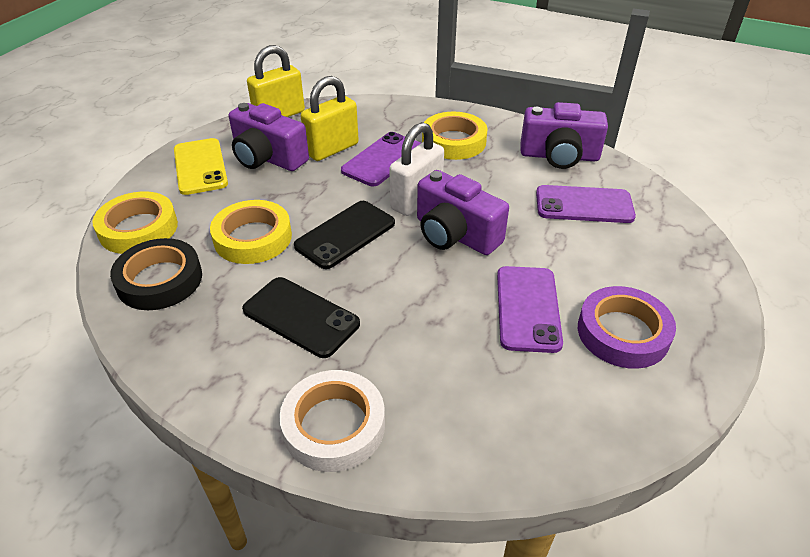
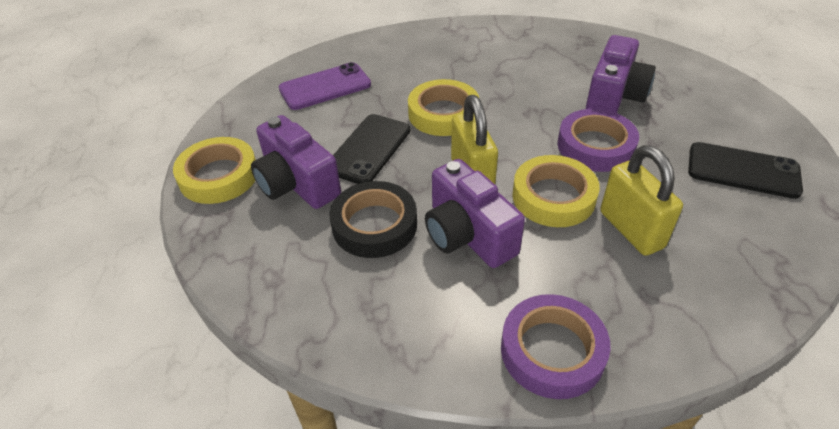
purple phone: 3 -> 1
purple tape: 1 -> 2
white padlock: 1 -> 0
white tape: 1 -> 0
yellow phone: 1 -> 0

